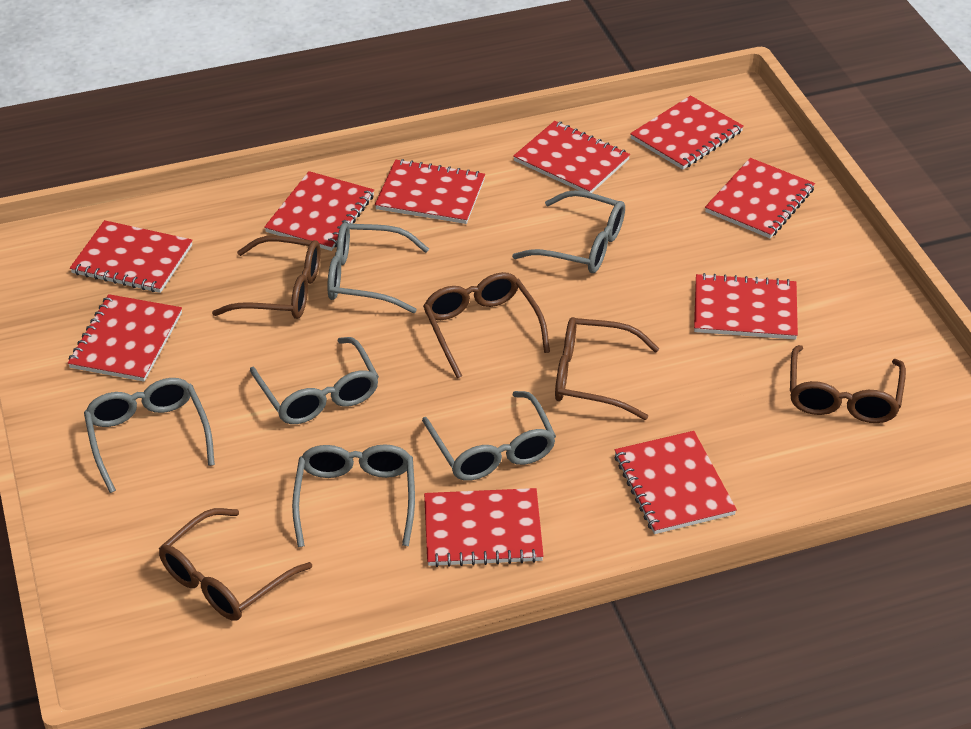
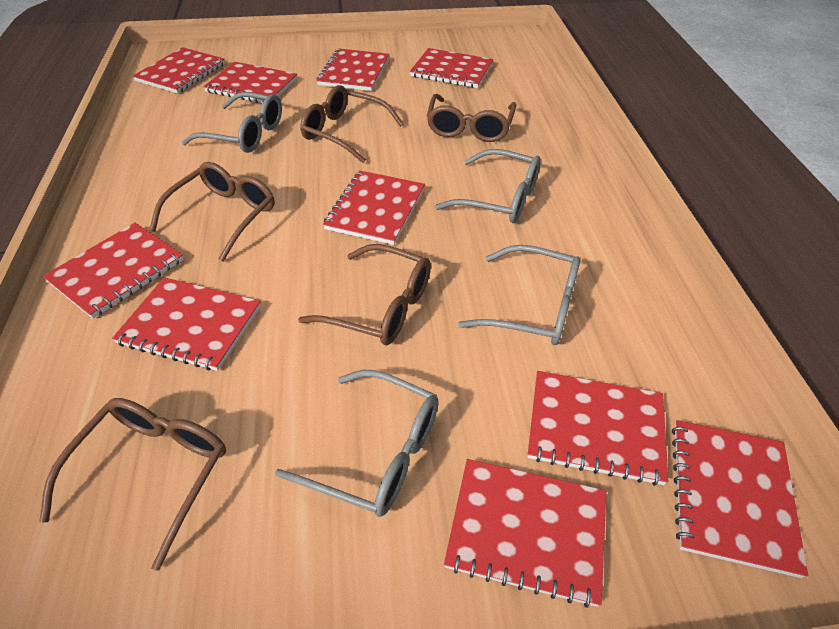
grey glasses: 6 -> 4

